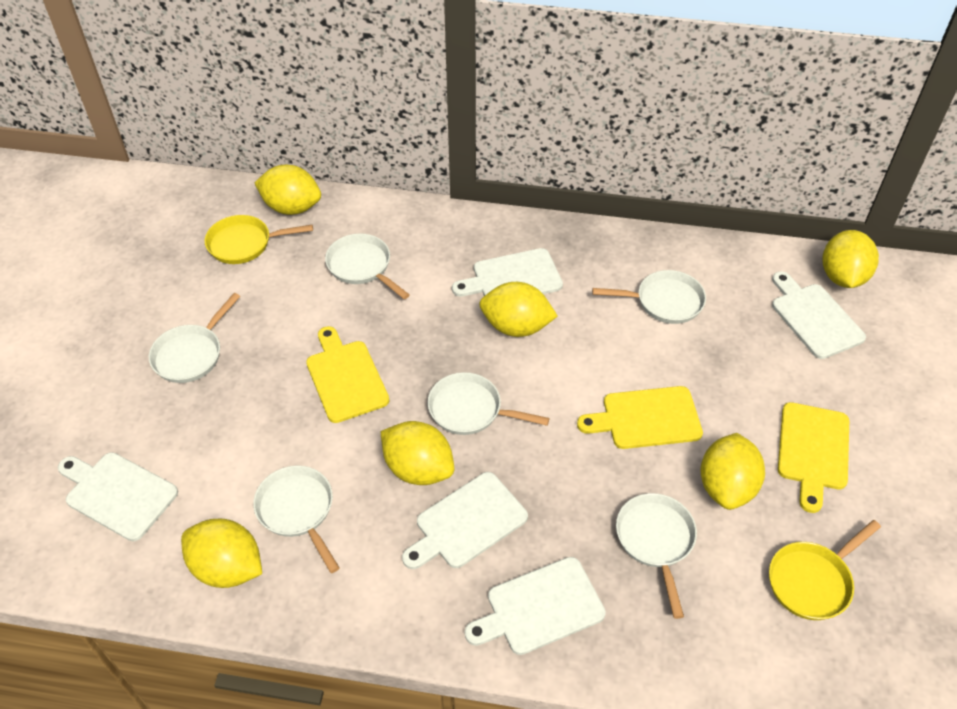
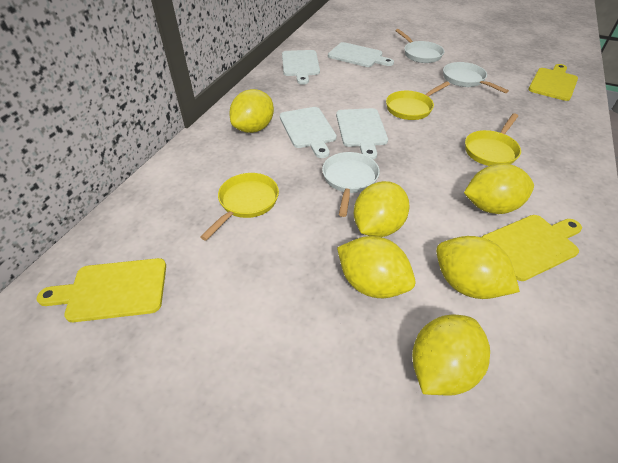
white cutting board: 5 -> 4
white pan: 6 -> 3
yellow pan: 2 -> 3

